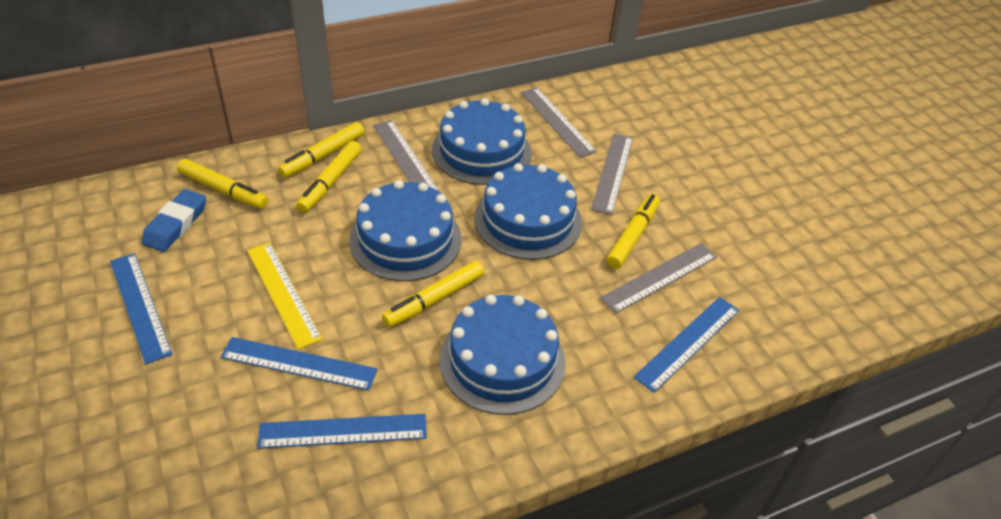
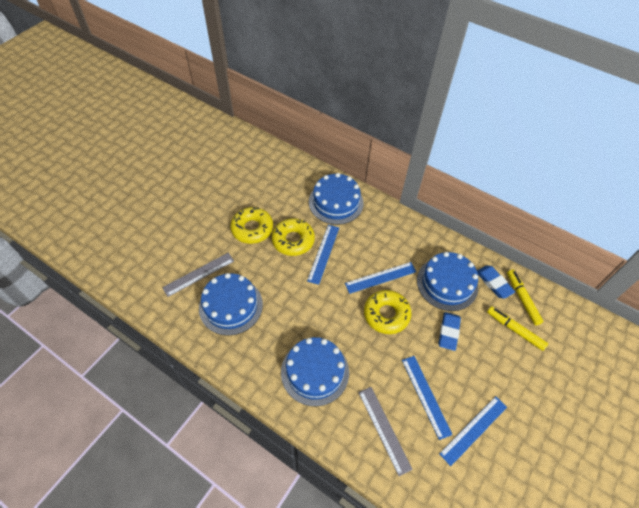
blue eraser: 1 -> 2
grey ruler: 4 -> 2
yellow donut: 0 -> 3
yellow marker: 5 -> 2
yellow ruler: 1 -> 0

